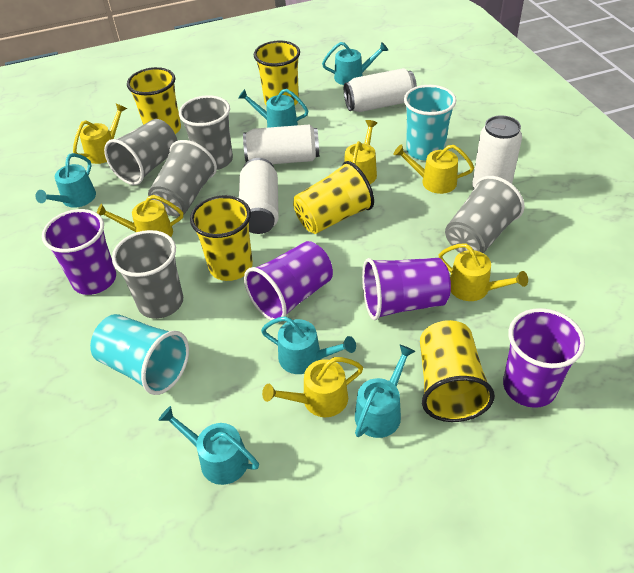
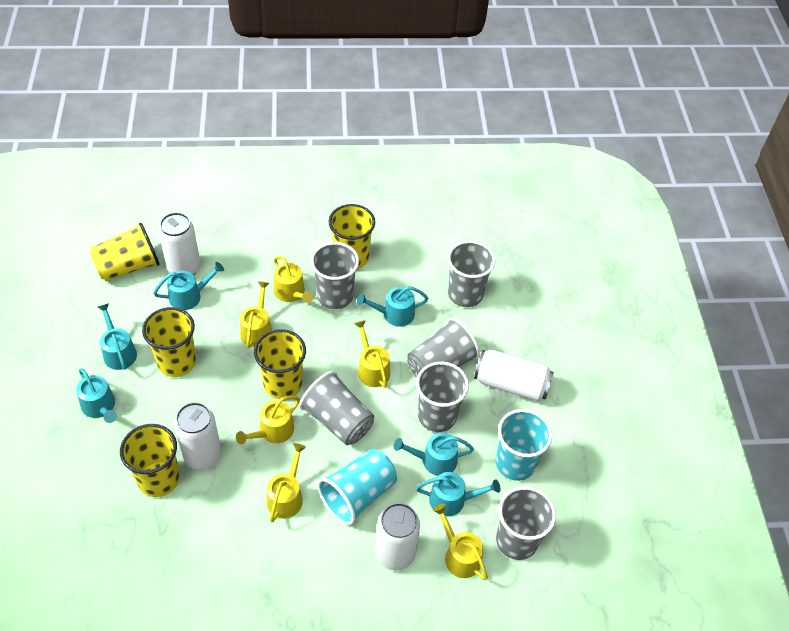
grey cup: 5 -> 6
purple cup: 4 -> 0

